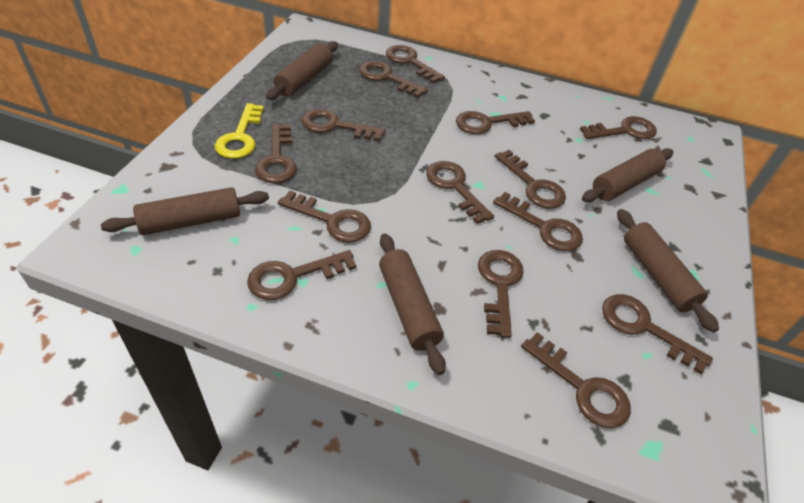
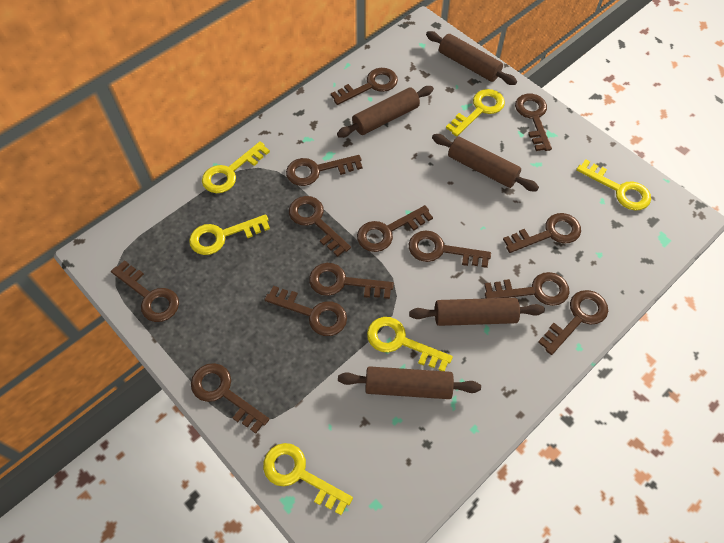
brown key: 14 -> 13
yellow key: 1 -> 6

